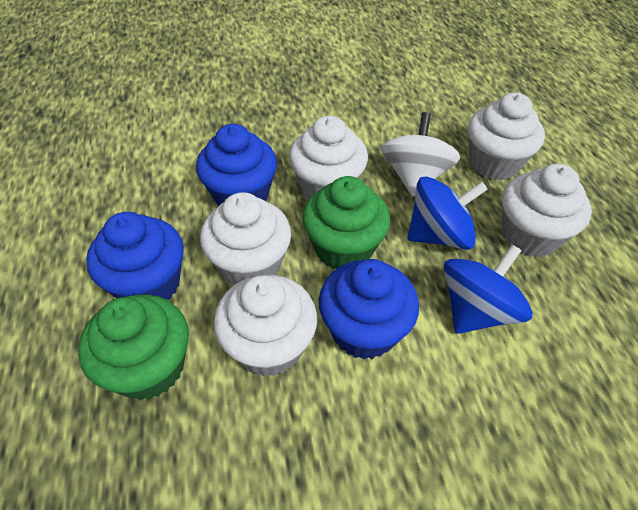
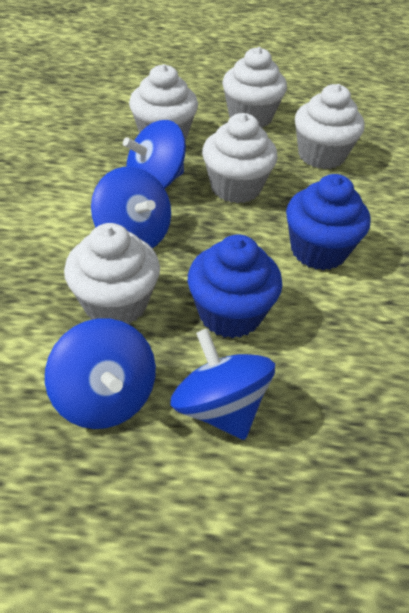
blue cupcake: 3 -> 2
blue spinning top: 2 -> 4
green cupcake: 2 -> 0
white spinning top: 1 -> 0

